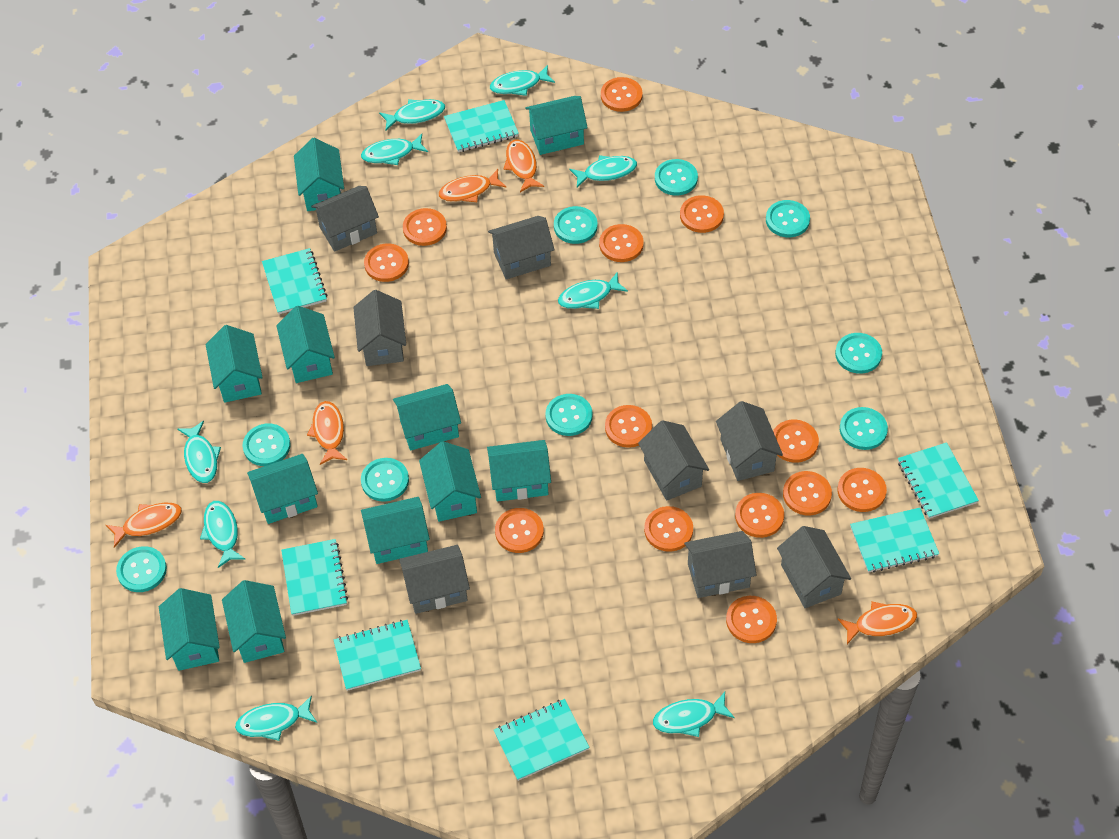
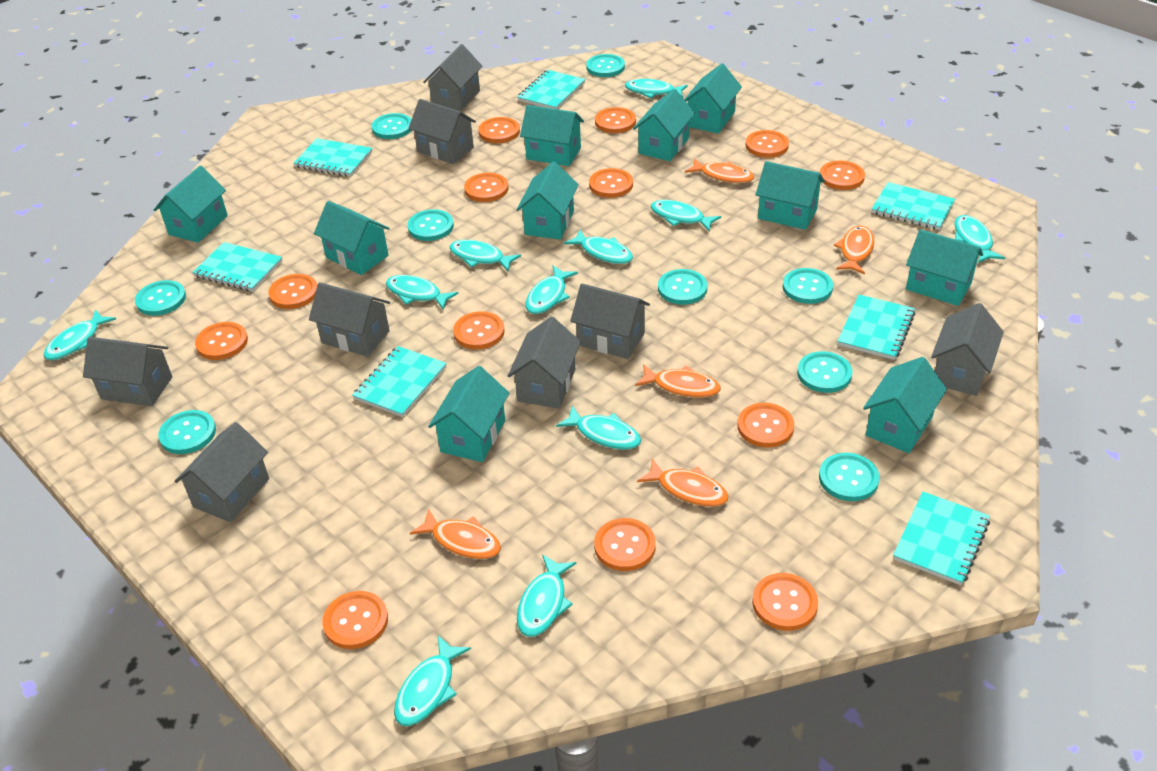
turquoise fish: 9 -> 11
turquoise house: 11 -> 10

